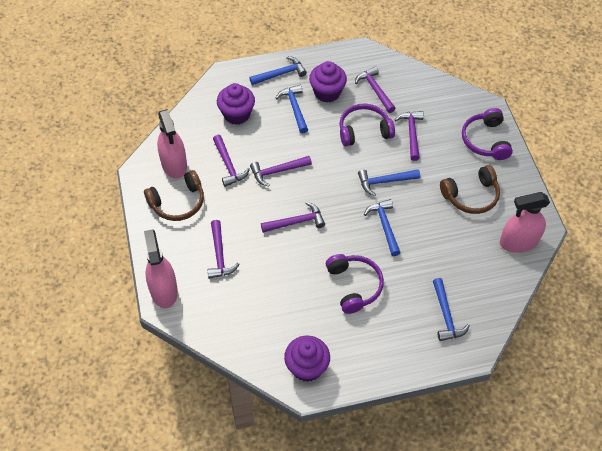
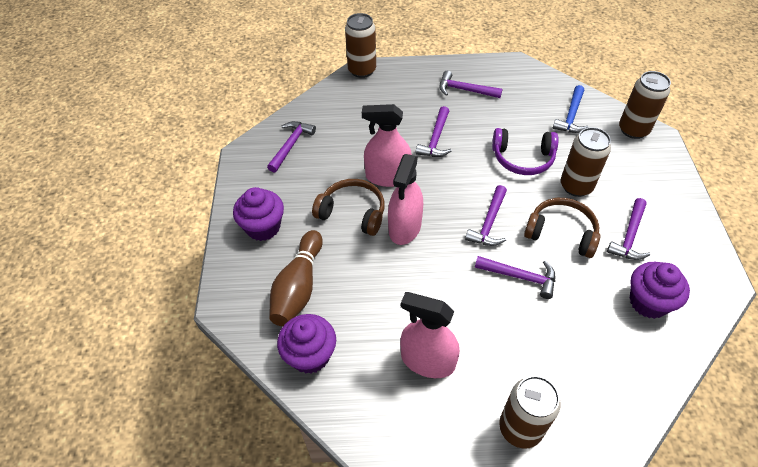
blue hammer: 5 -> 1
brown bowling pin: 0 -> 1
brown can: 0 -> 4
purple headphones: 3 -> 1

